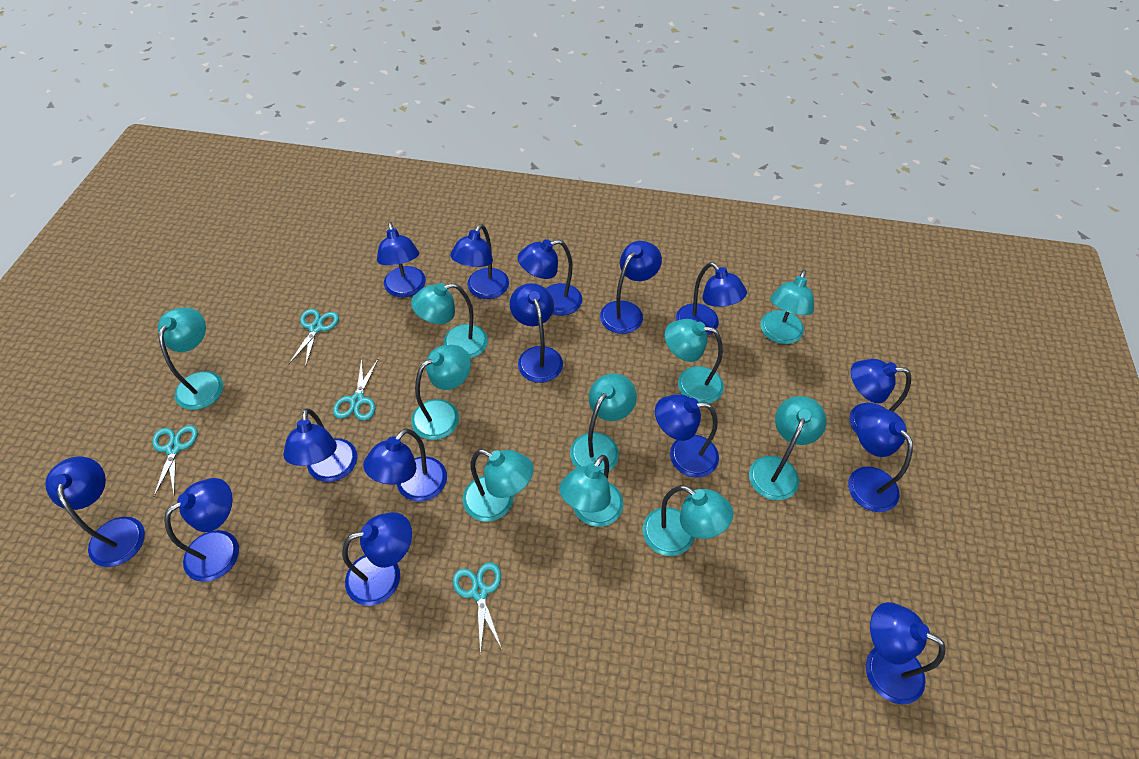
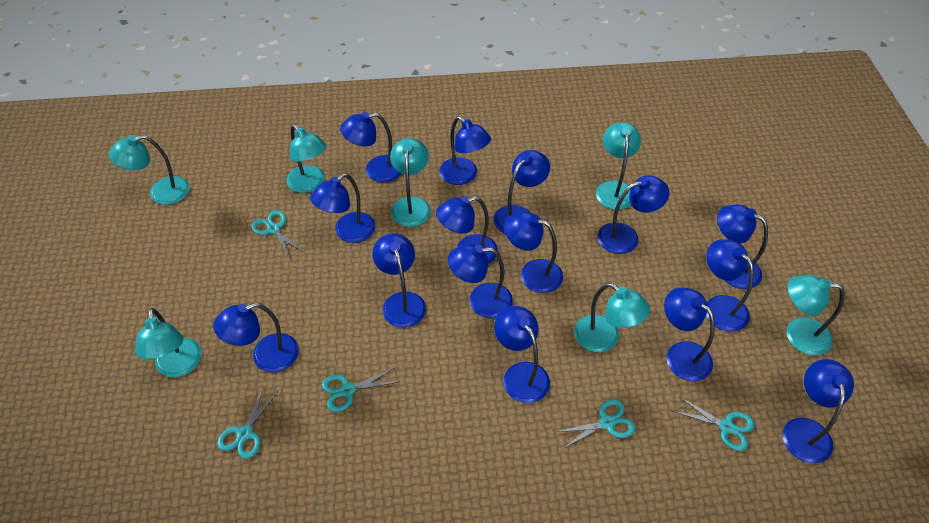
turquoise lamp: 10 -> 7
turquoise scissors: 4 -> 5

